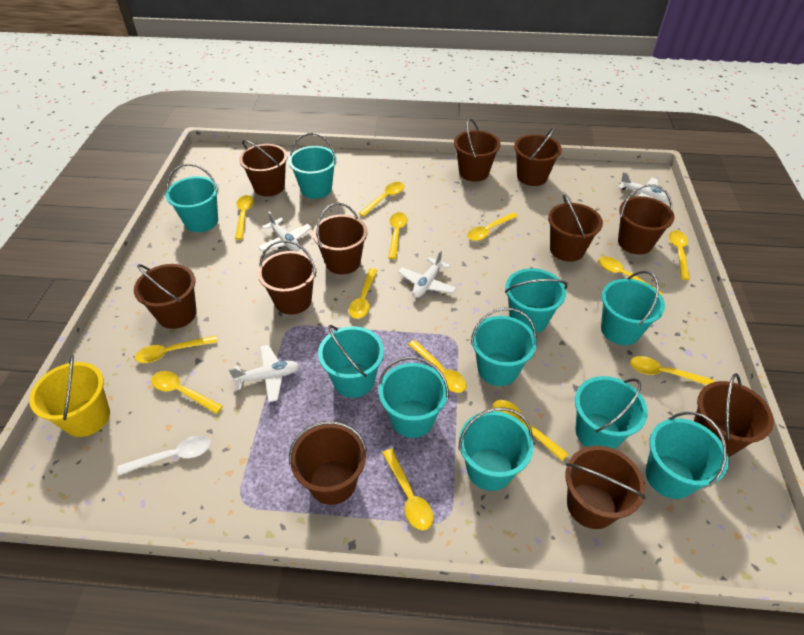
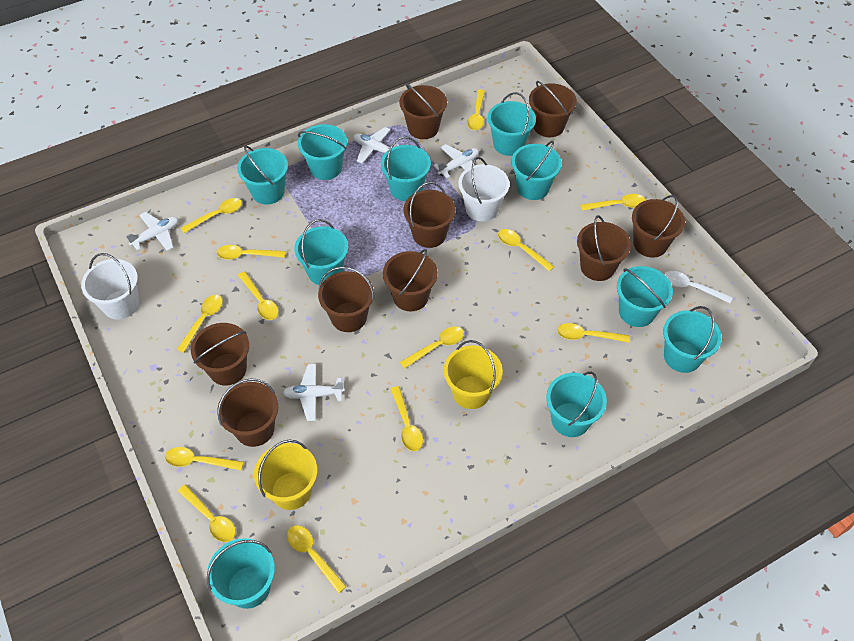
brown bucket: 11 -> 9
white bucket: 0 -> 2
yellow bucket: 1 -> 2

